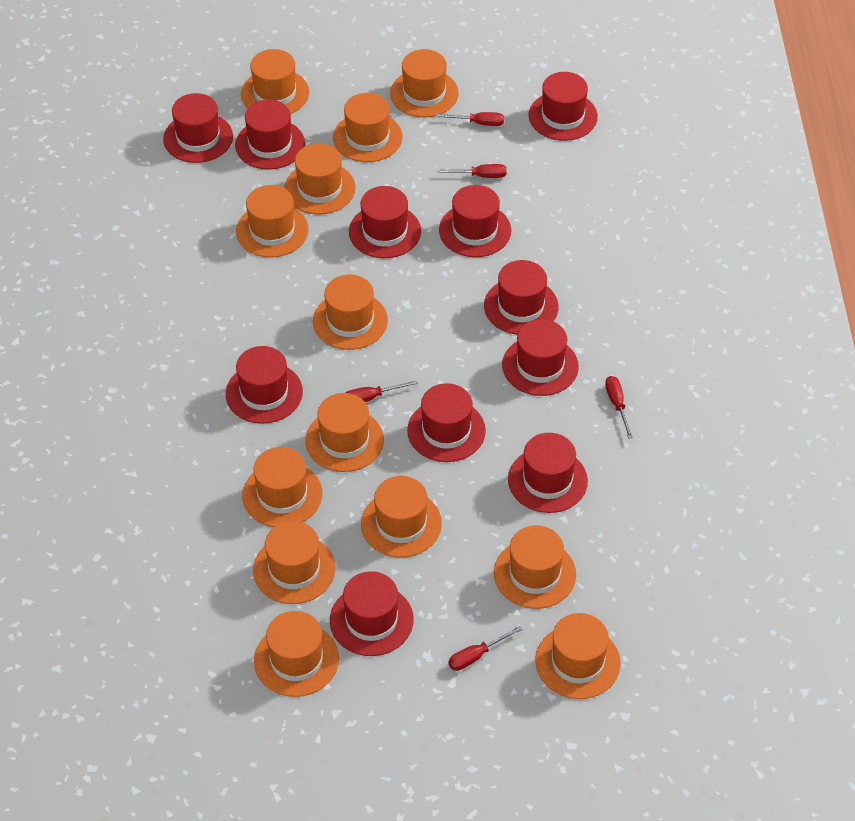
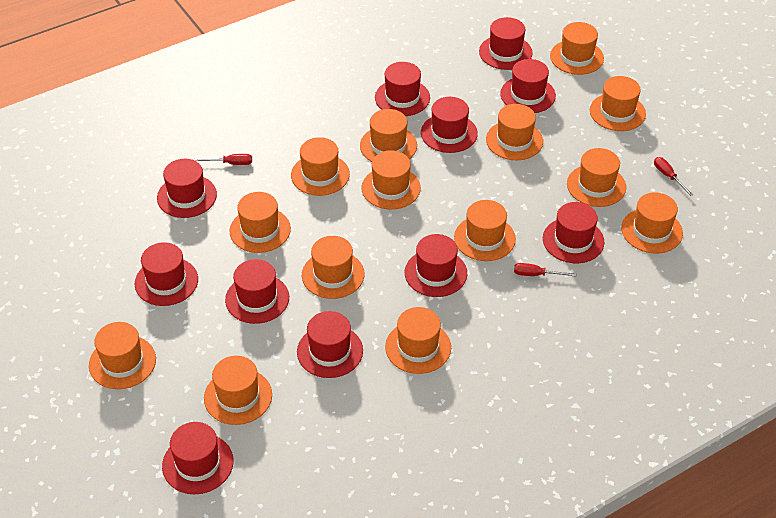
orange hat: 13 -> 14
red screwdriver: 5 -> 3

